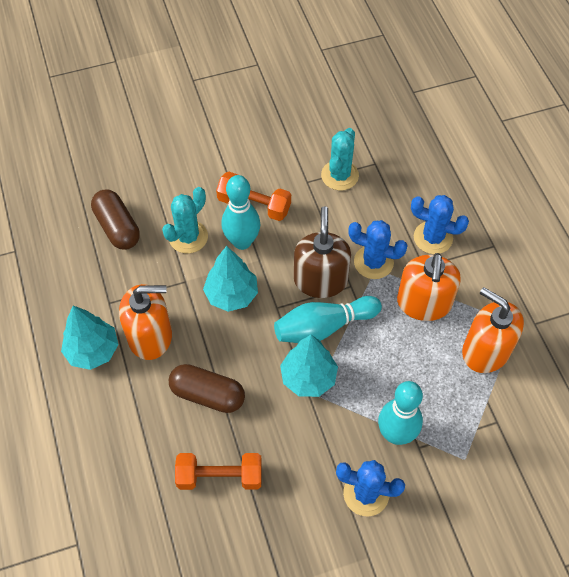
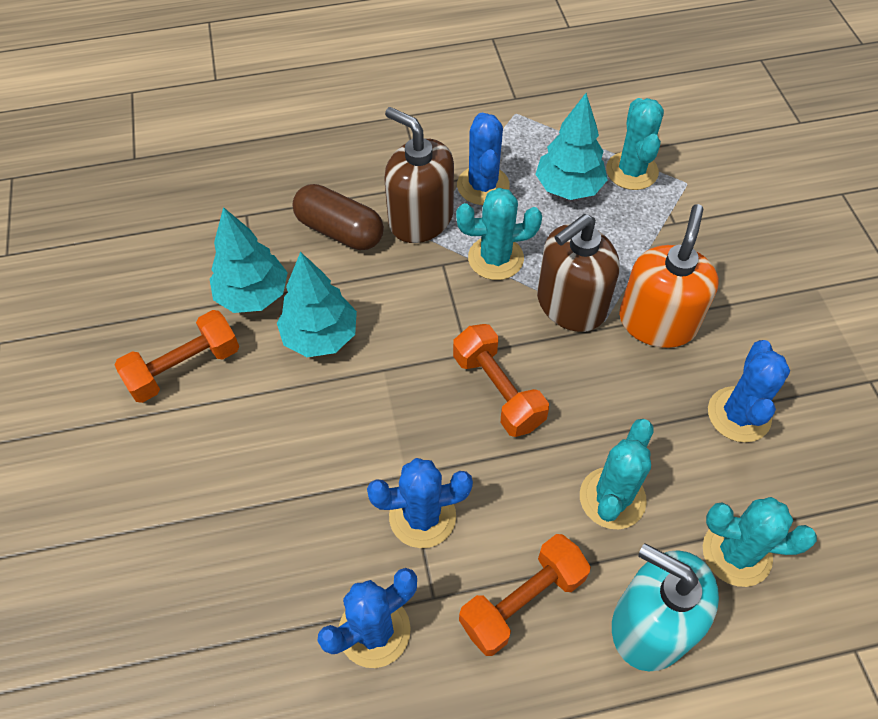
blue cactus: 3 -> 4
brown capsule: 2 -> 1
brown soap dispenser: 1 -> 2
orange dumbbell: 2 -> 3
orange soap dispenser: 3 -> 1
turquoise bowling pin: 3 -> 0
turquoise cactus: 2 -> 4
turquoise soap dispenser: 0 -> 1

